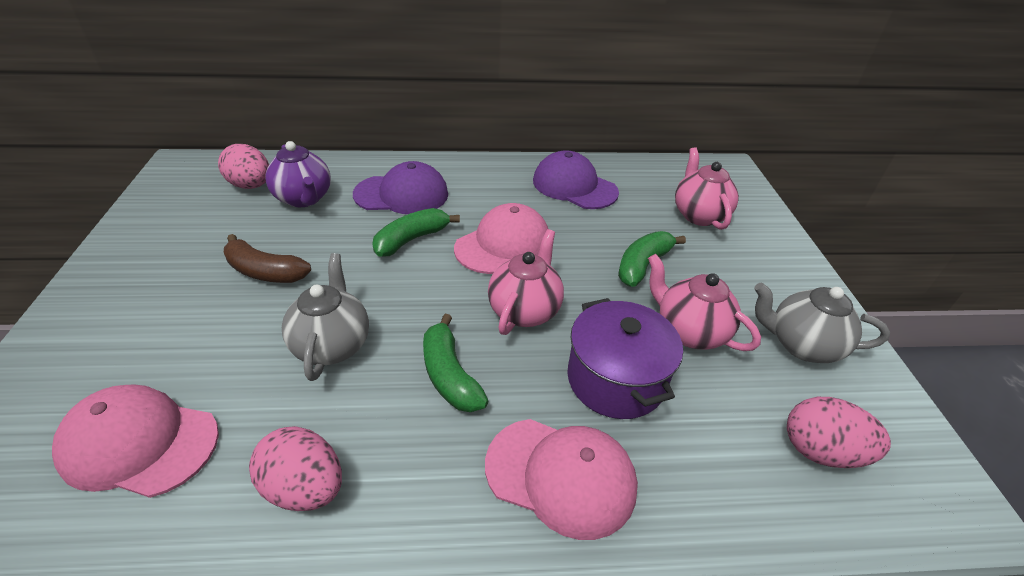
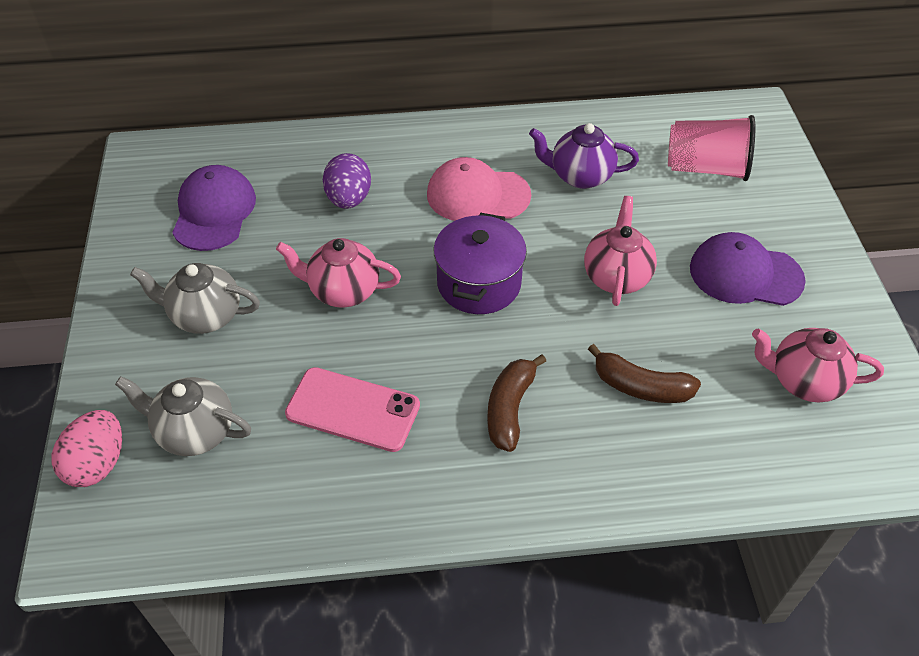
brown banana: 1 -> 2
green banana: 3 -> 0
pink cap: 3 -> 1
pink cup: 0 -> 1
pink egg: 3 -> 1
pink phone: 0 -> 1
purple egg: 0 -> 1

